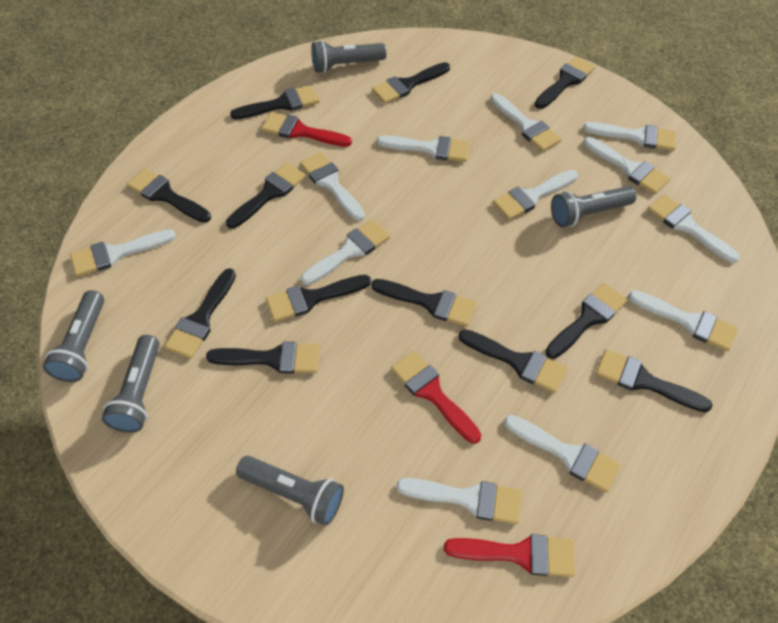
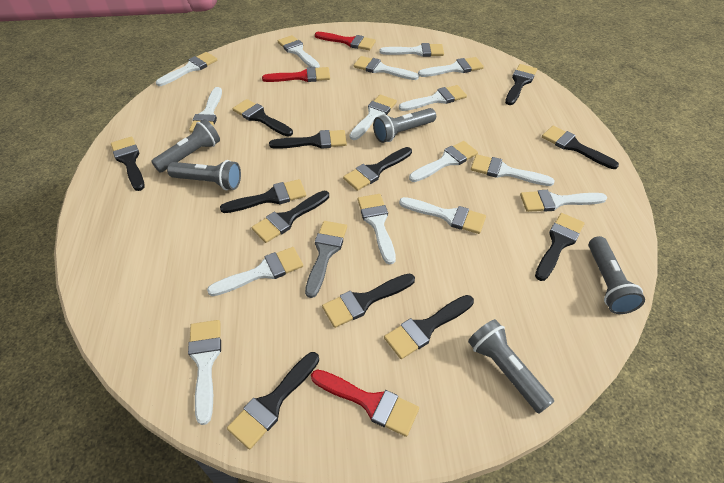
grey brush: 0 -> 1
white brush: 12 -> 15

